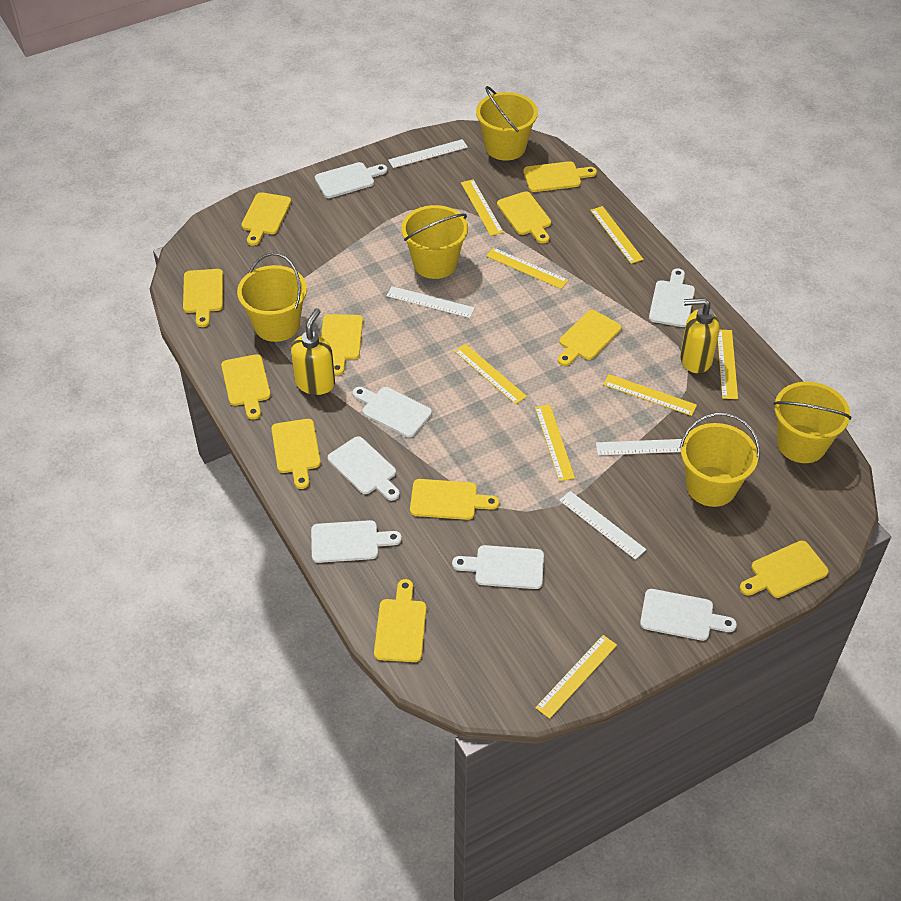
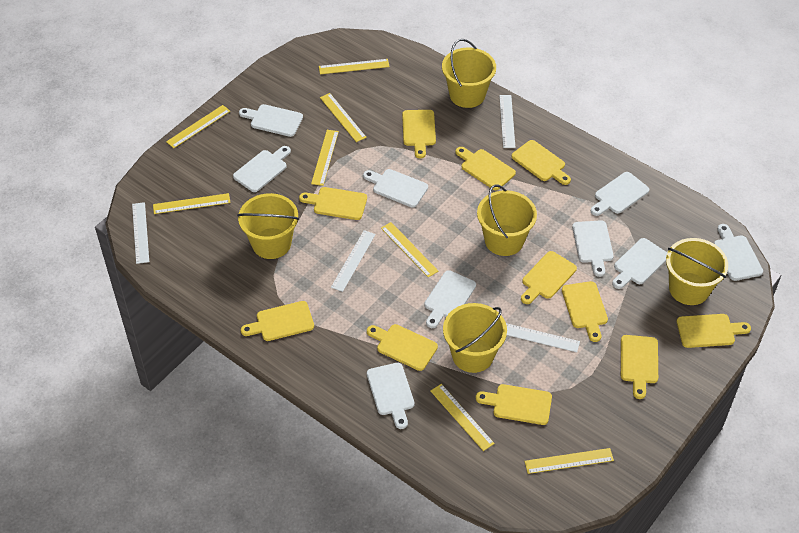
white cutting board: 7 -> 9
yellow soap dispenser: 2 -> 0

